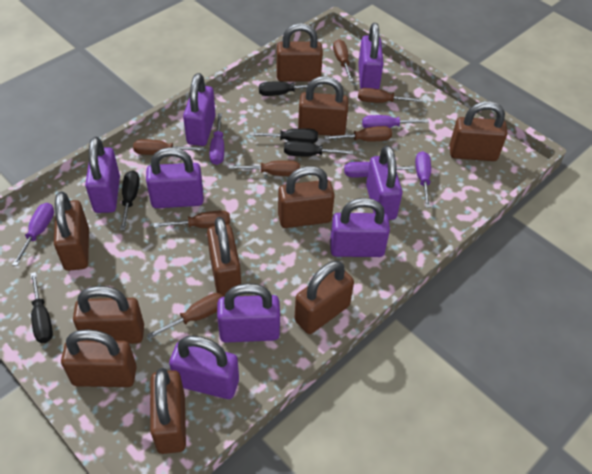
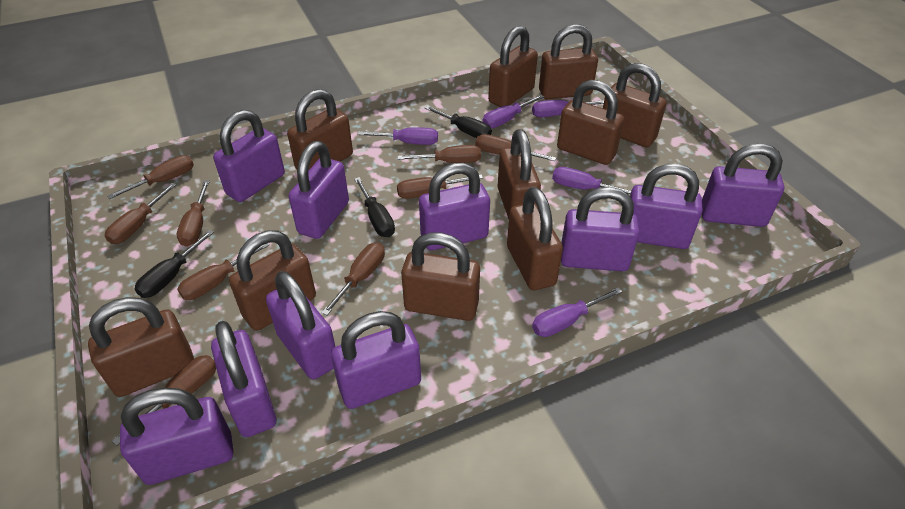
black screwdriver: 5 -> 3
brown screwdriver: 7 -> 9
purple padlock: 8 -> 10

